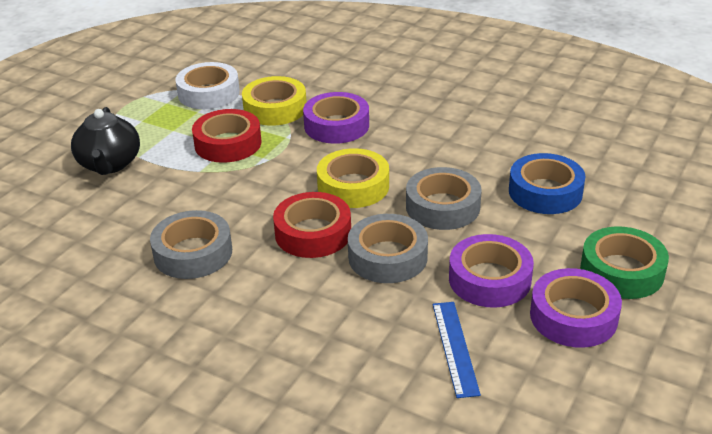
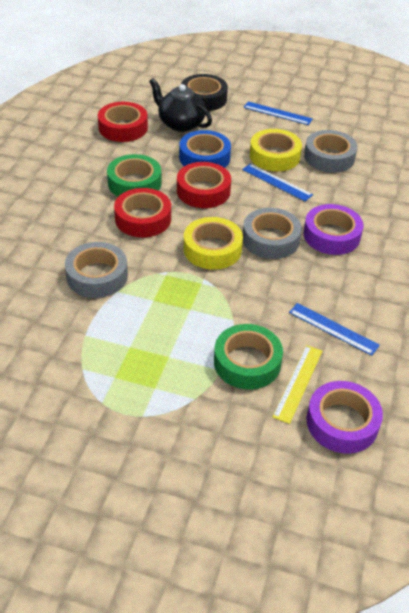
black tape: 0 -> 1
blue ruler: 1 -> 3
green tape: 1 -> 2
purple tape: 3 -> 2
red tape: 2 -> 3
white tape: 1 -> 0
yellow ruler: 0 -> 1

